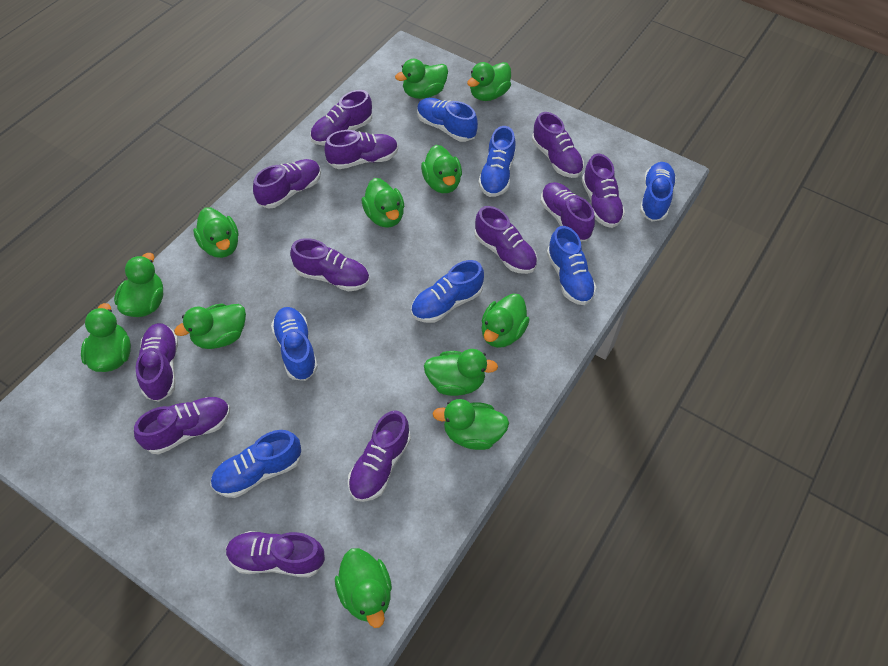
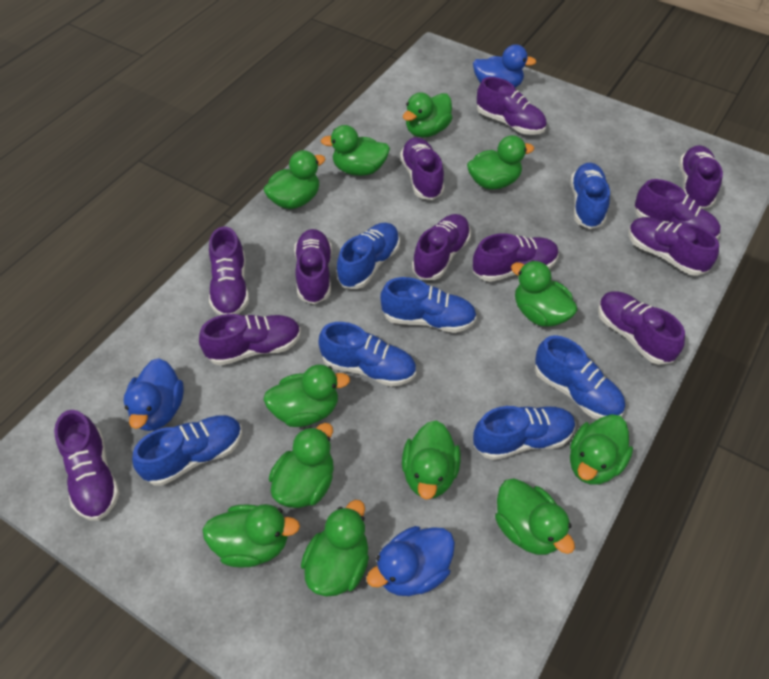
blue duck: 0 -> 3

